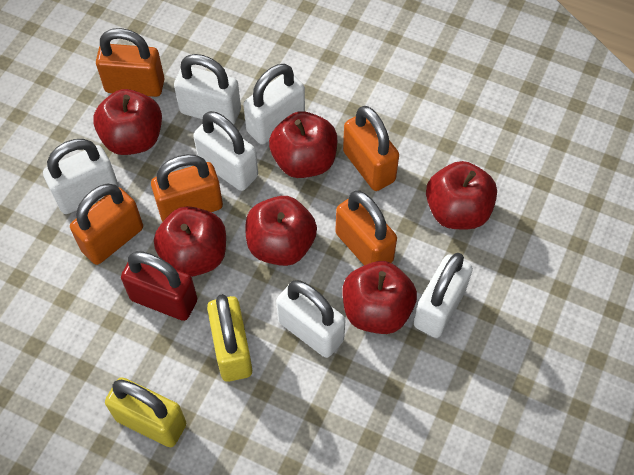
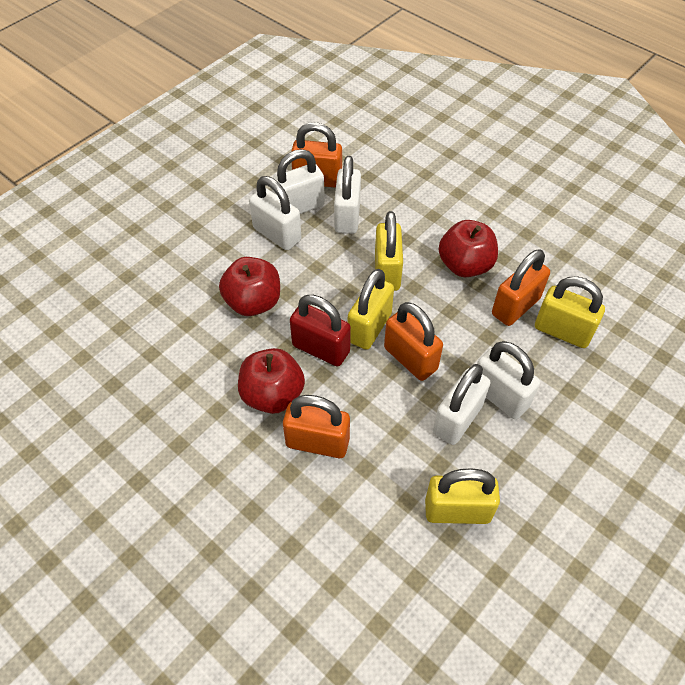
orange padlock: 5 -> 4
red apple: 6 -> 3
white padlock: 6 -> 5
yellow padlock: 2 -> 4

